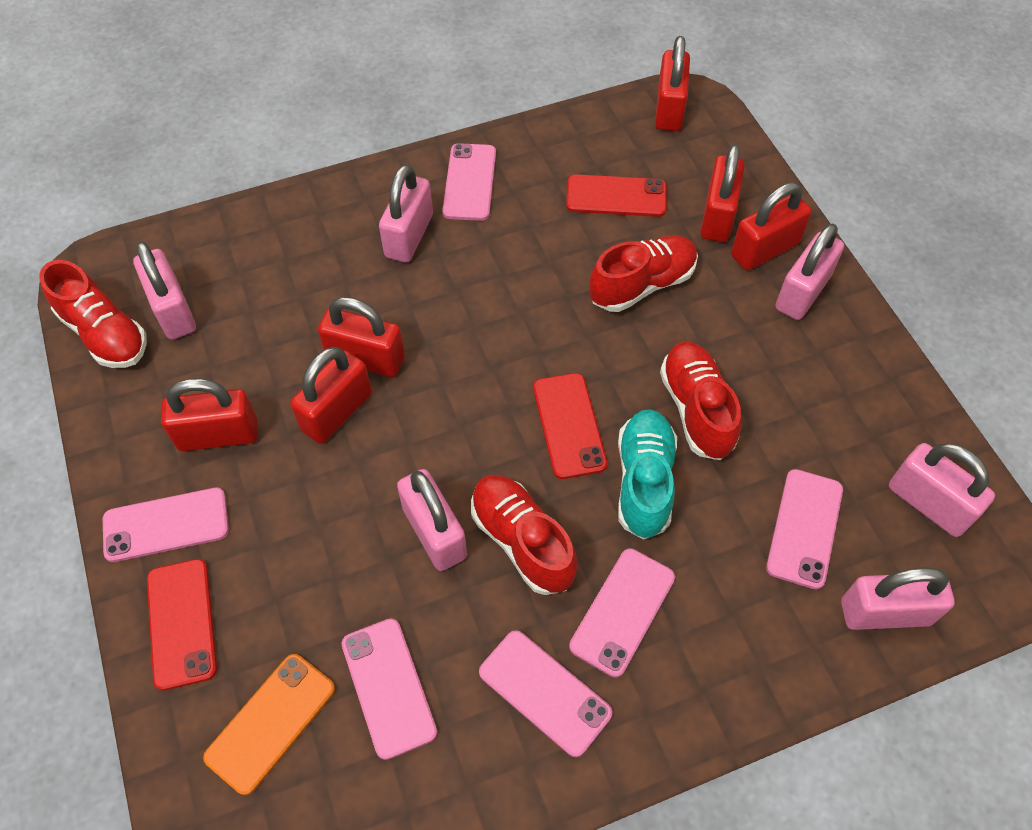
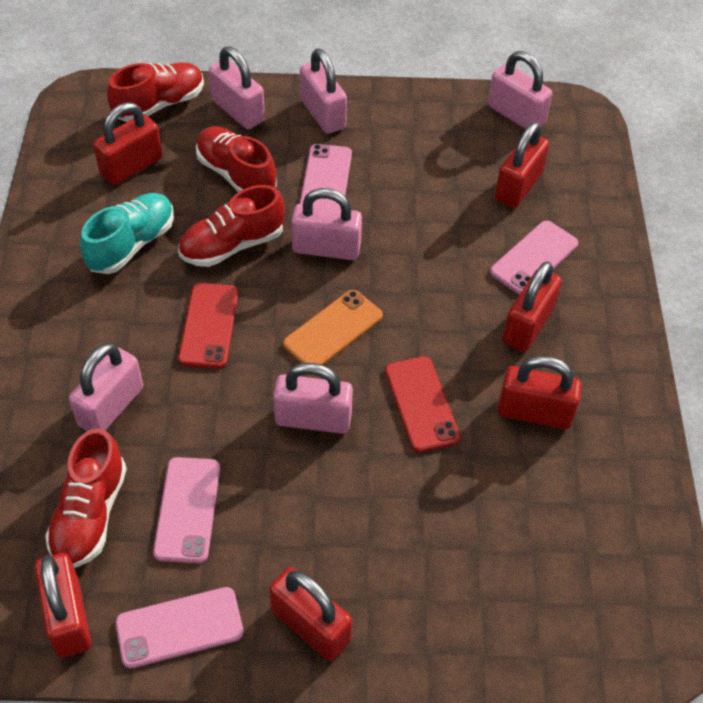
pink phone: 6 -> 4
red phone: 3 -> 2

